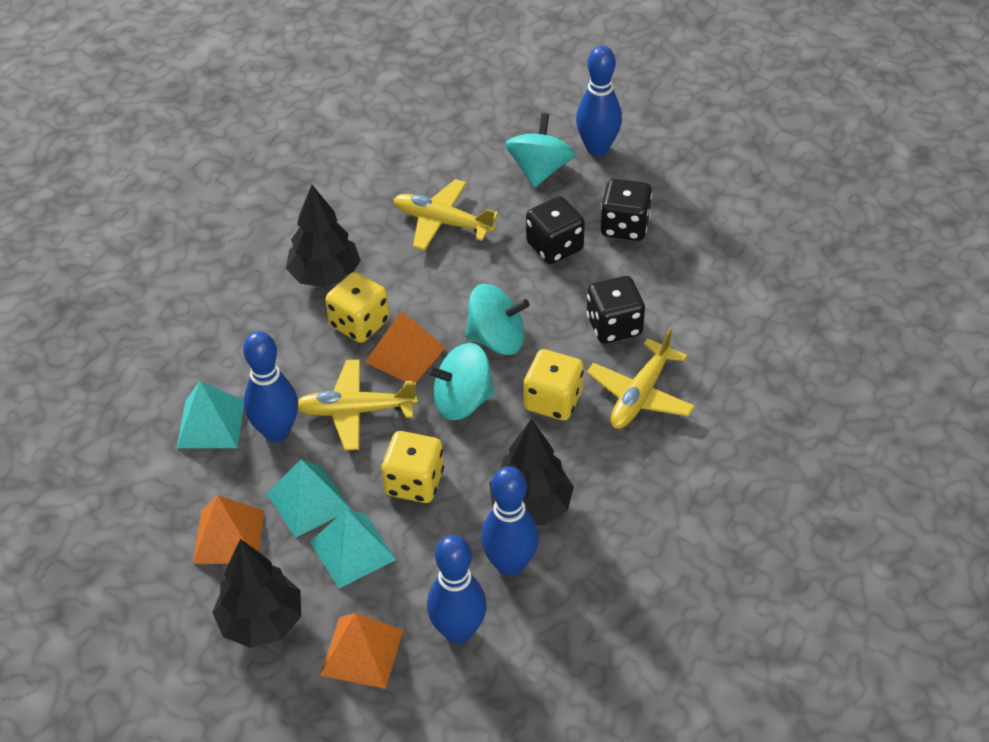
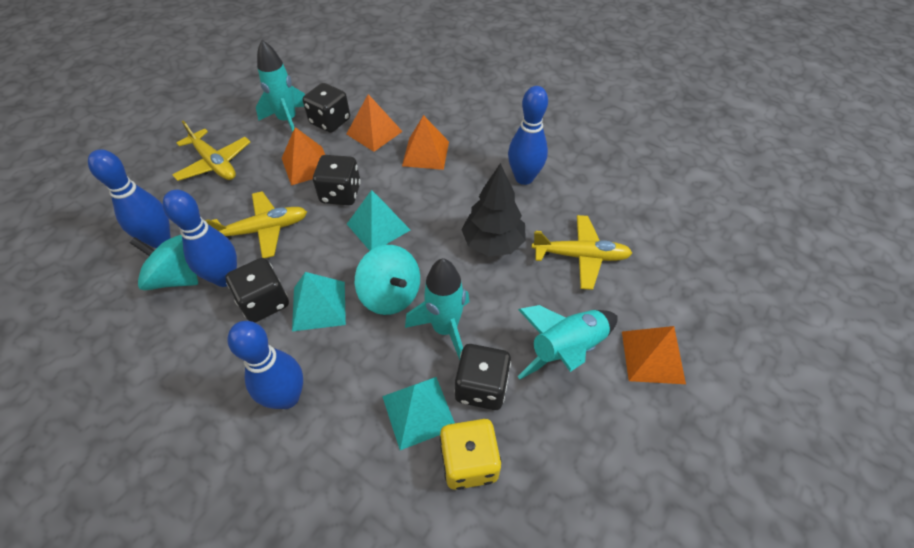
black dice: 3 -> 4
black tree: 3 -> 1
orange pyramid: 3 -> 4
turquoise rocket: 0 -> 3
turquoise spinning top: 3 -> 2
yellow dice: 3 -> 1

